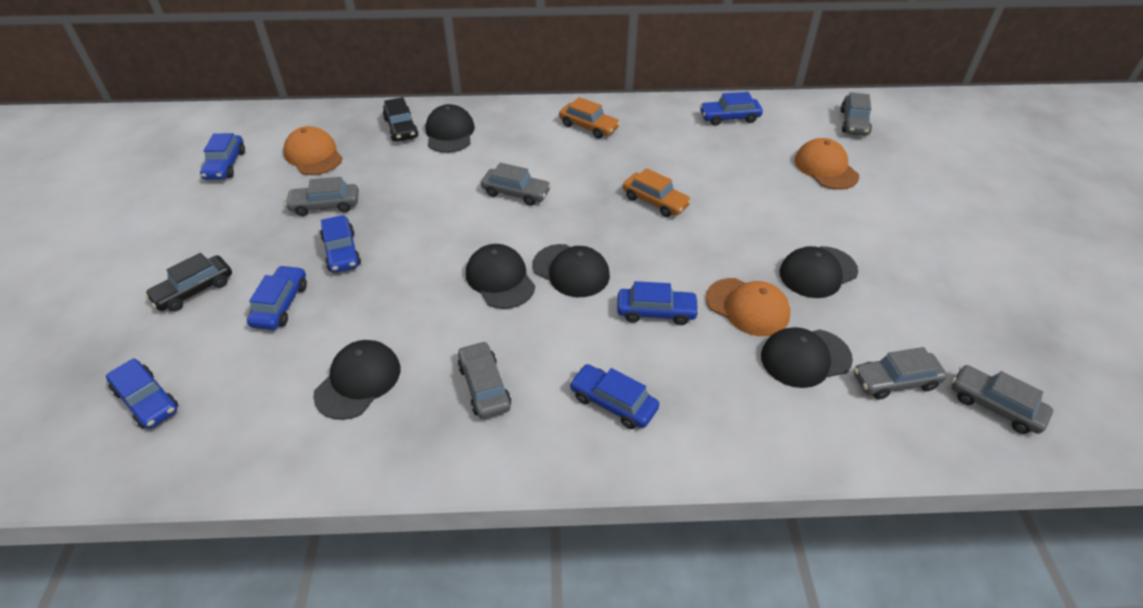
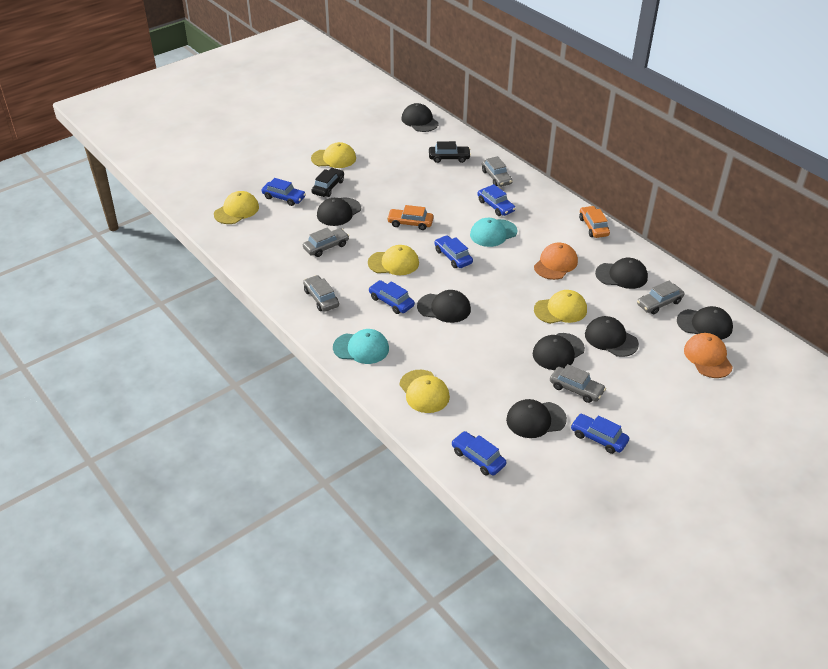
black cap: 6 -> 8
blue car: 7 -> 6
grey car: 6 -> 5
orange cap: 3 -> 2
turquoise cap: 0 -> 2
yellow cap: 0 -> 5

